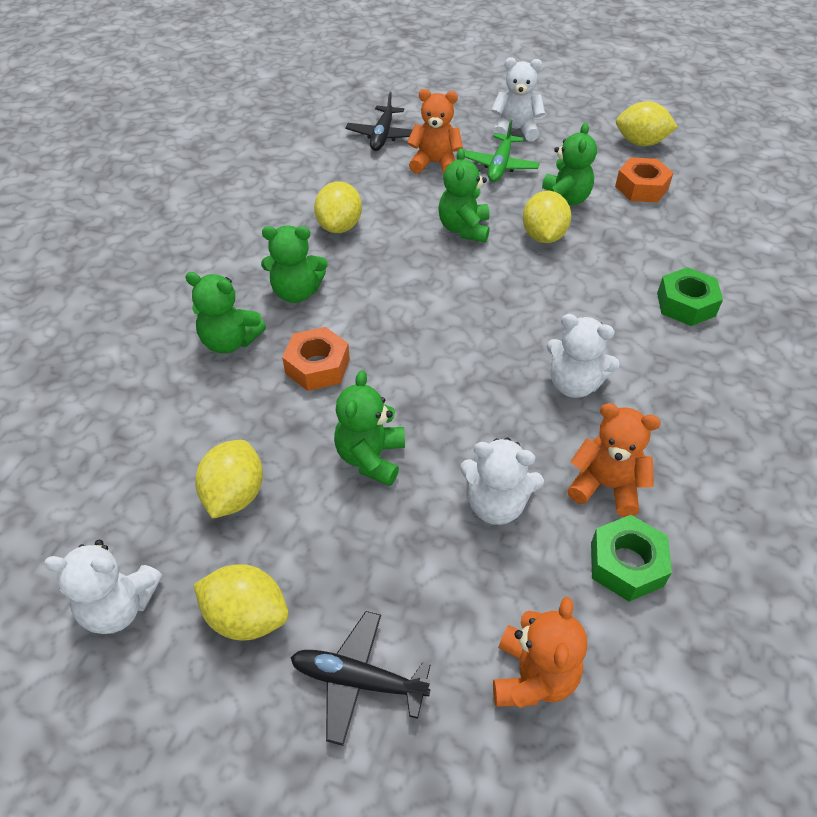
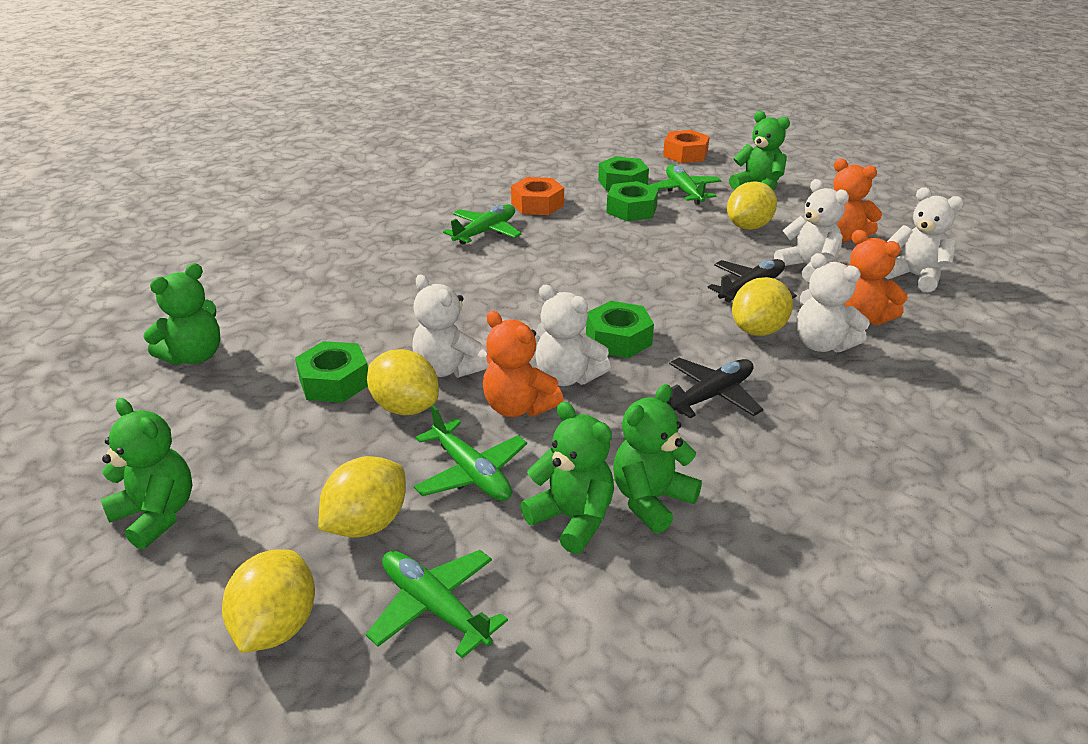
green nut: 2 -> 4
green plane: 1 -> 4
white teddy bear: 4 -> 5

